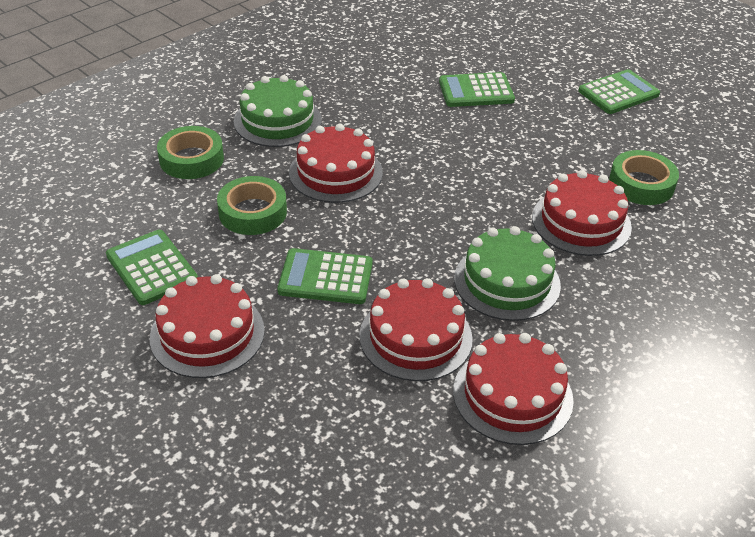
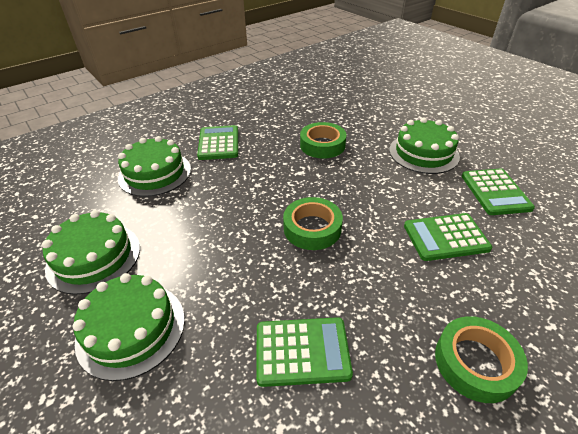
green cake: 2 -> 4
red cake: 5 -> 0

